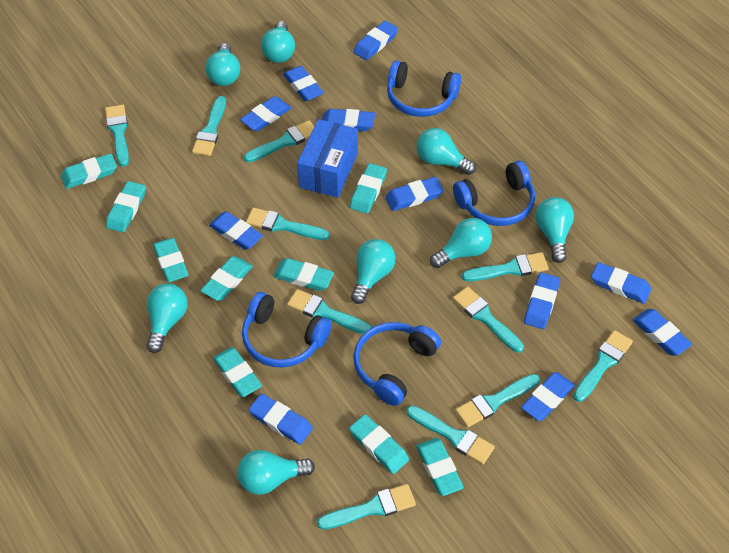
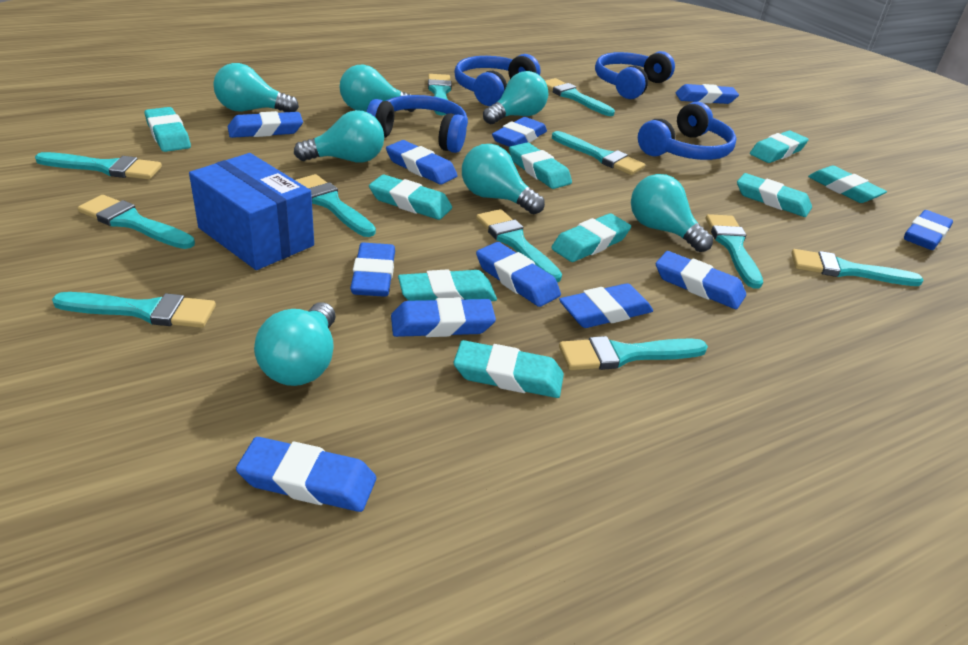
turquoise light bulb: 8 -> 7

